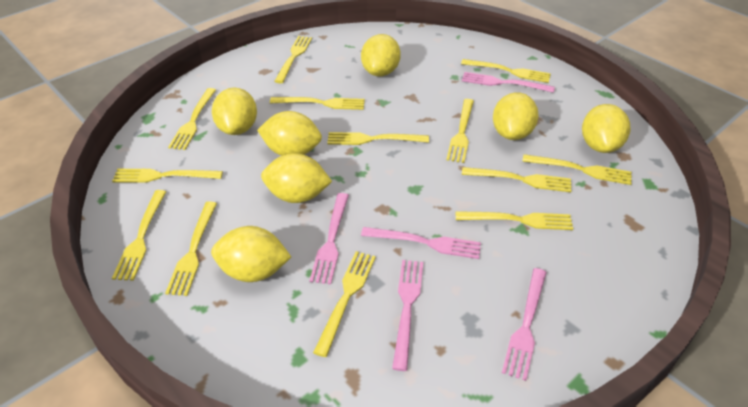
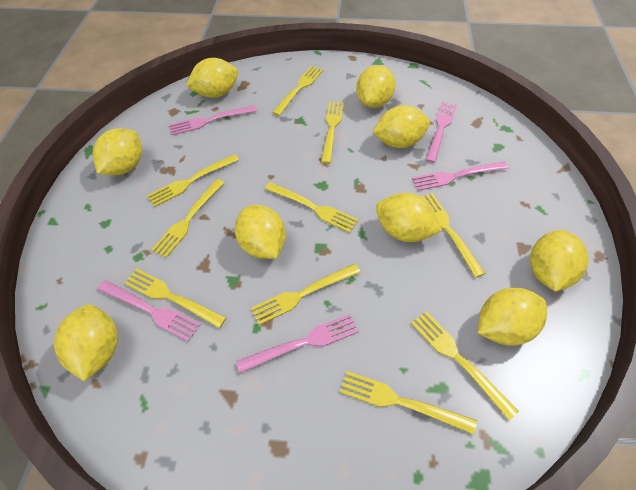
yellow fork: 13 -> 10
yellow lemon: 7 -> 9

